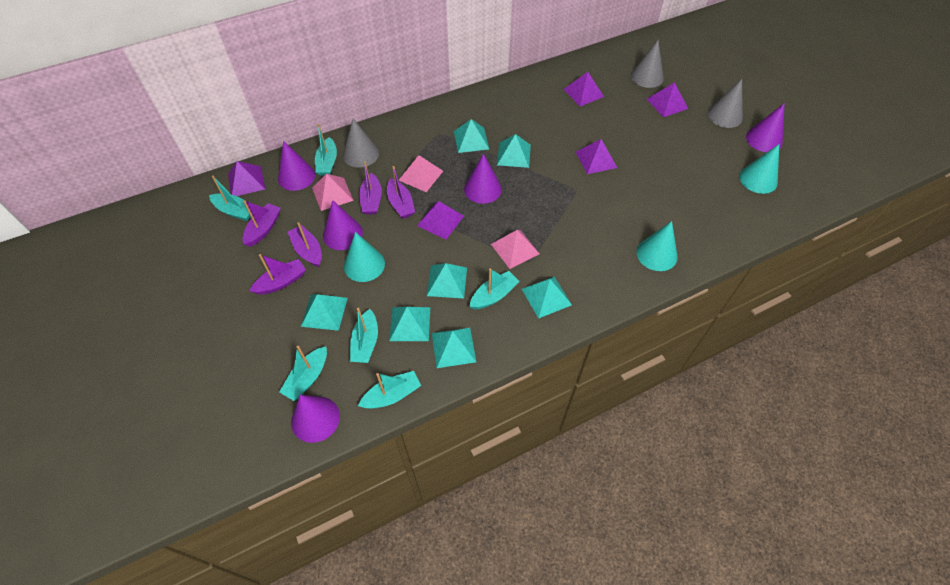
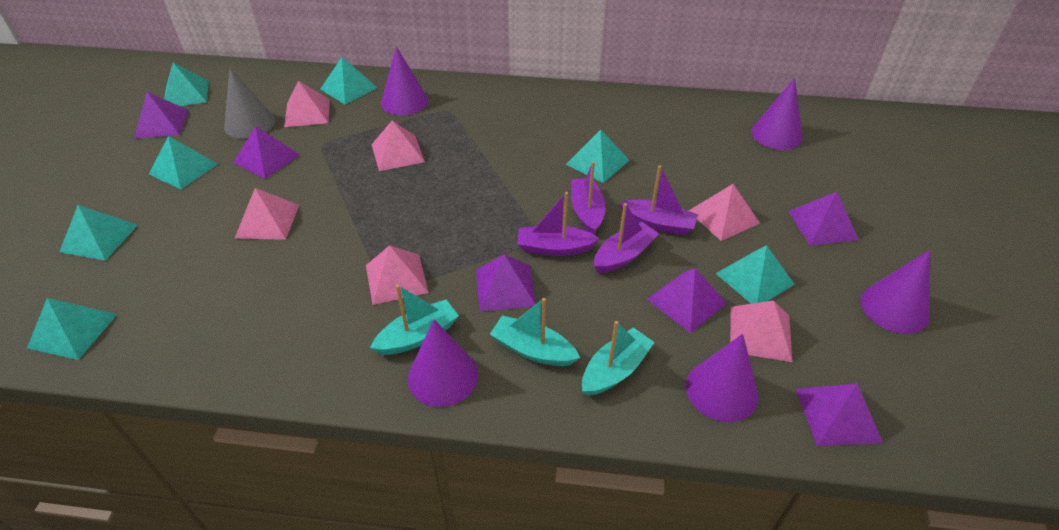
grey cone: 3 -> 1
pink pyramid: 3 -> 6
purple boat: 5 -> 4
purple pyramid: 5 -> 6
turquoise boat: 6 -> 3
turquoise cone: 3 -> 0

